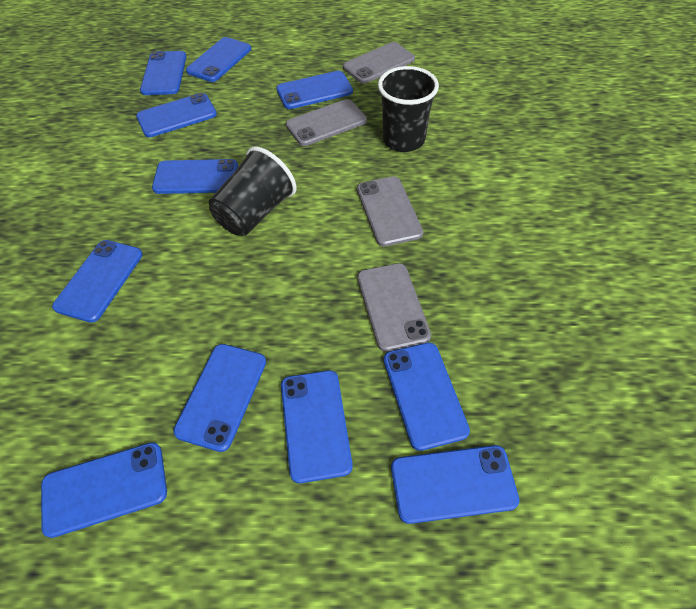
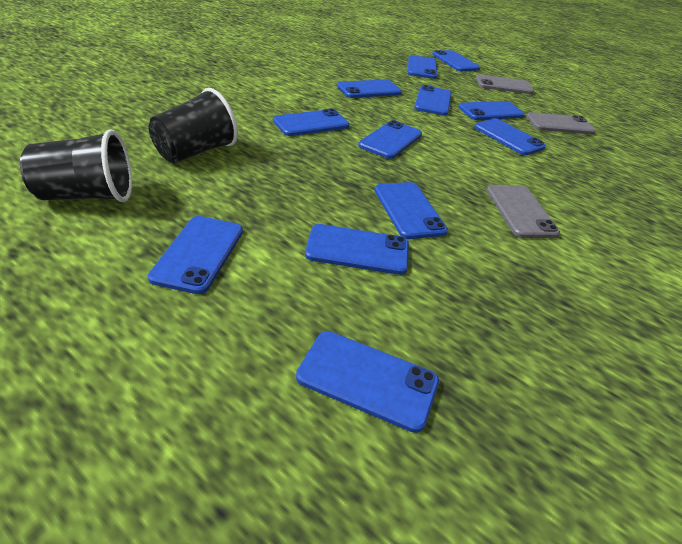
blue phone: 11 -> 12
grey phone: 4 -> 3

